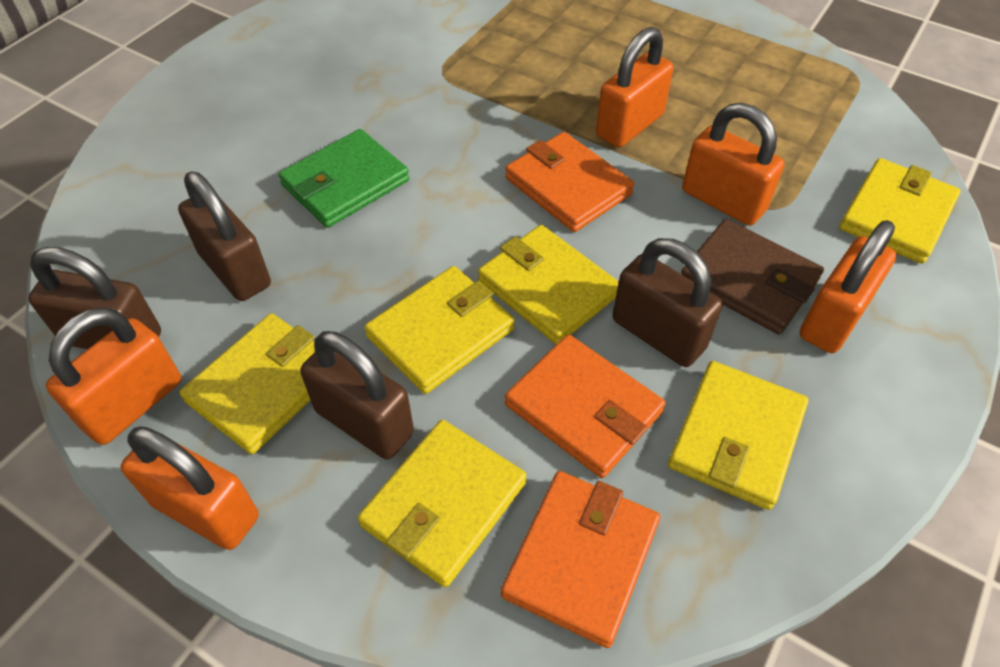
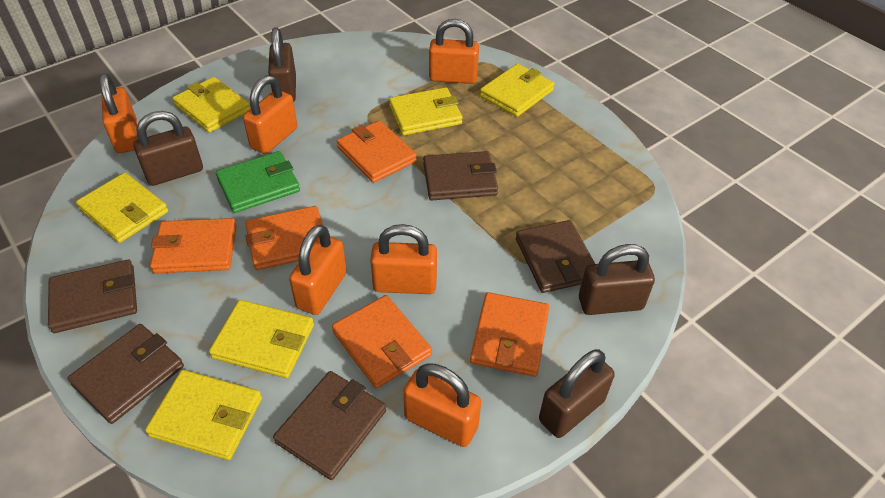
brown wallet: 1 -> 5
orange padlock: 5 -> 6
orange wallet: 3 -> 5

